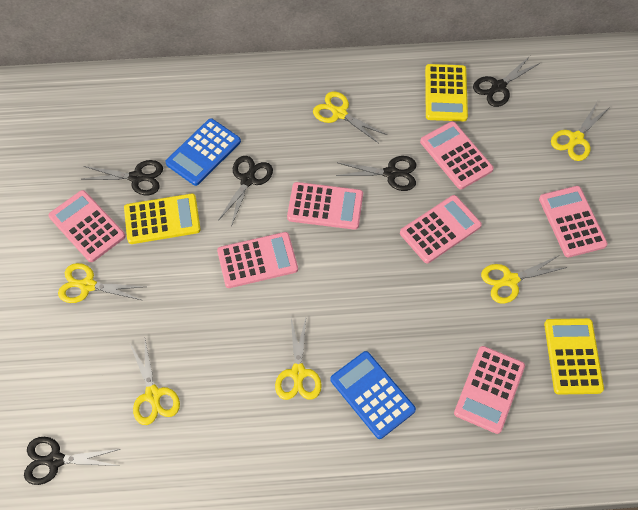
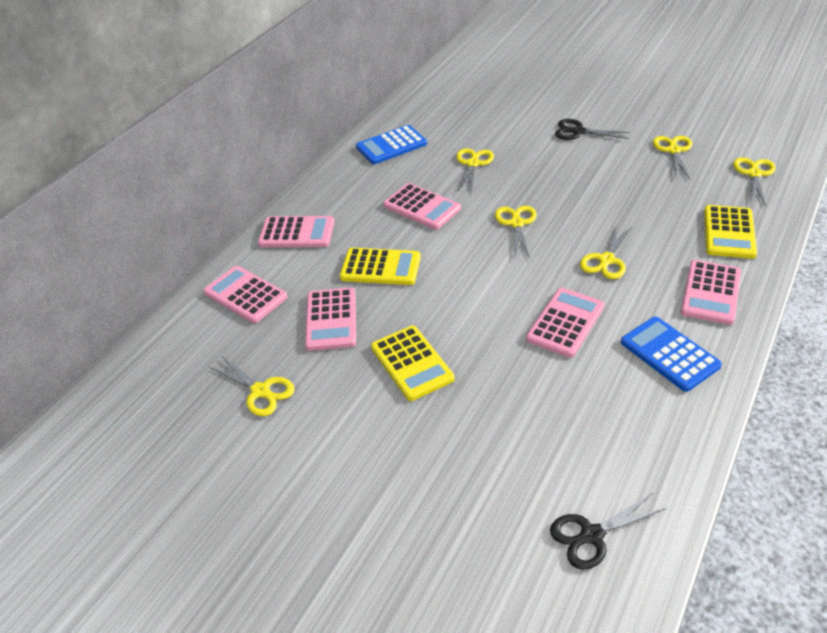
black scissors: 5 -> 2
pink calculator: 7 -> 6

